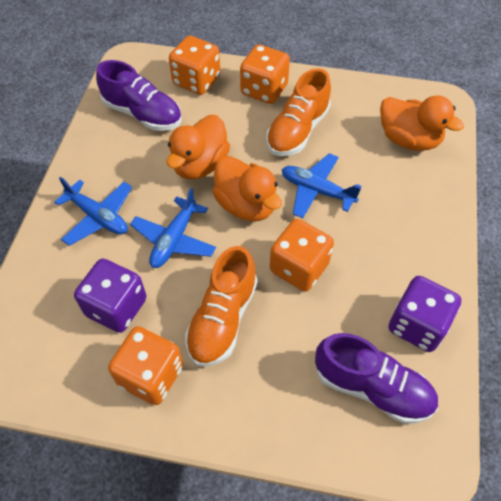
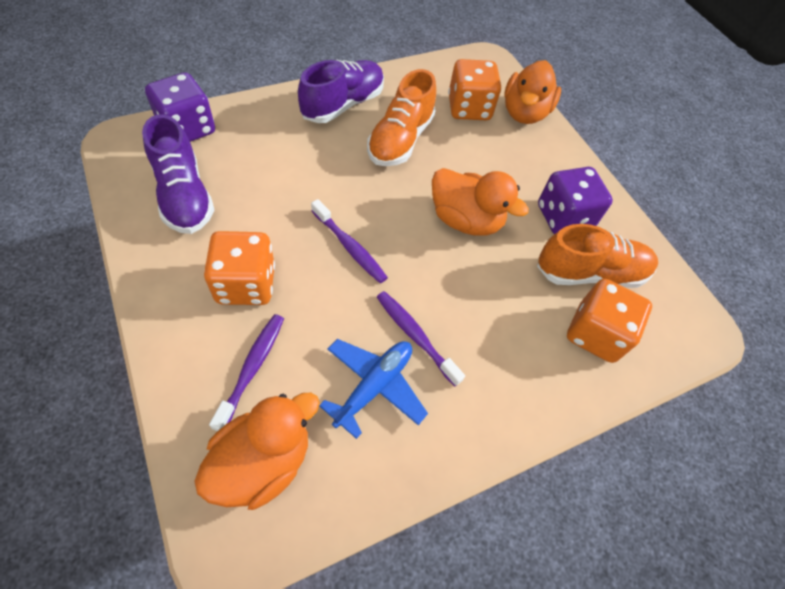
blue plane: 3 -> 1
orange dice: 4 -> 3
purple toothbrush: 0 -> 3

